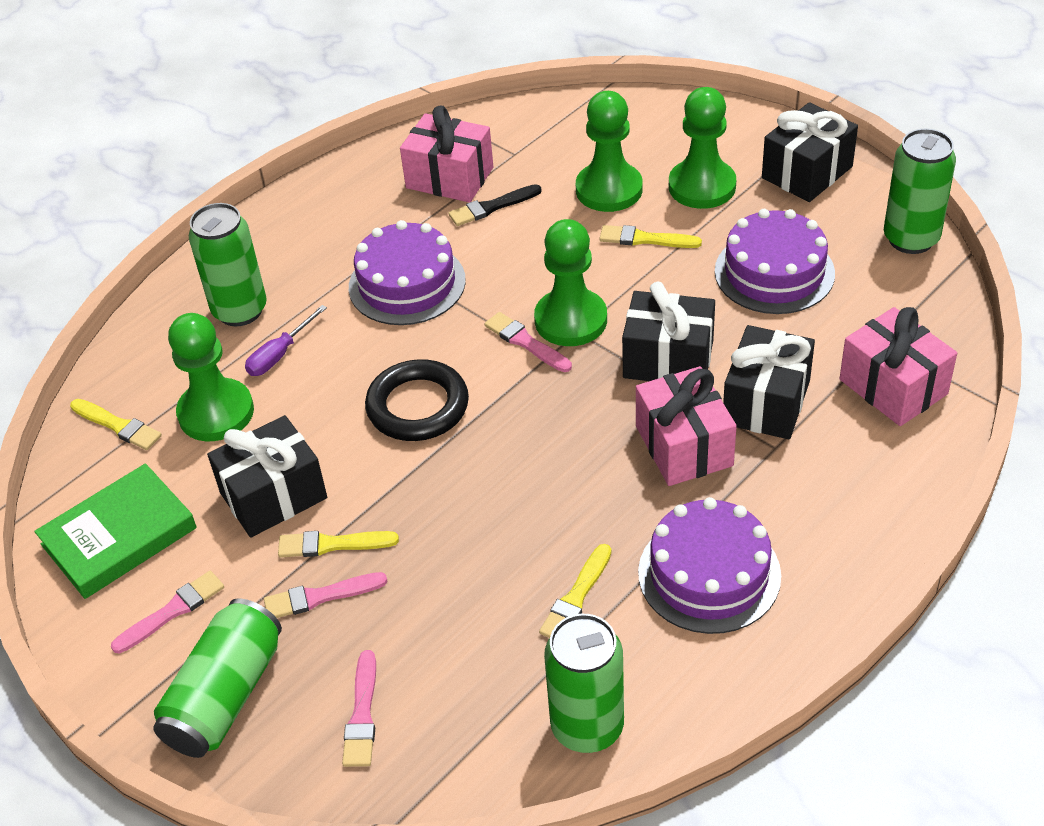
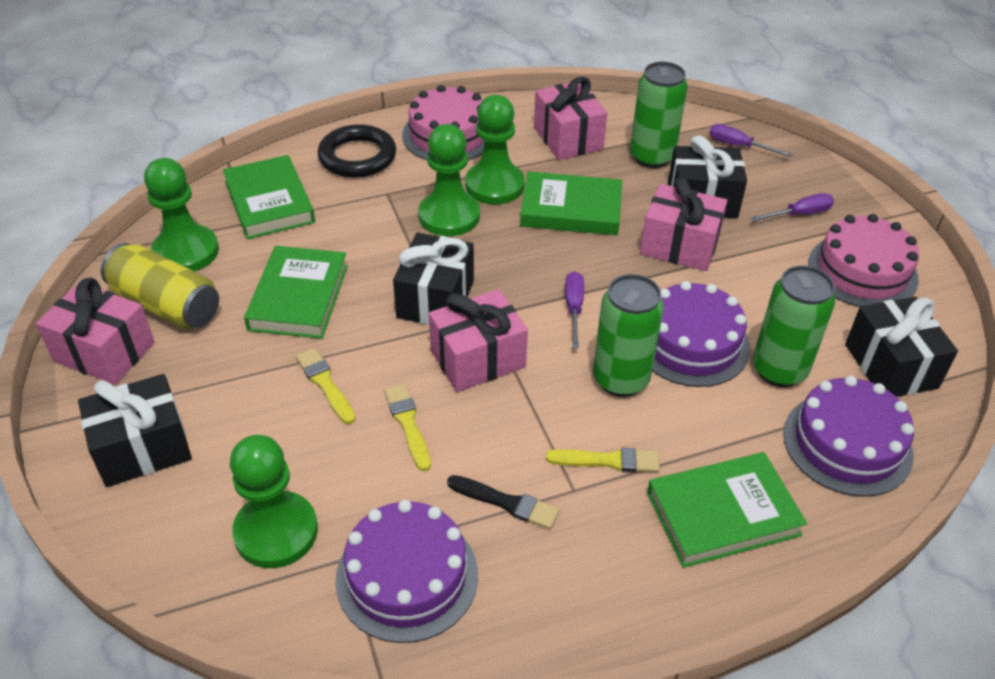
green book: 1 -> 4
green can: 4 -> 3
pink brush: 4 -> 0
pink cake: 0 -> 2
pink gift: 3 -> 4
purple screwdriver: 1 -> 3
yellow brush: 4 -> 3
yellow can: 0 -> 1

